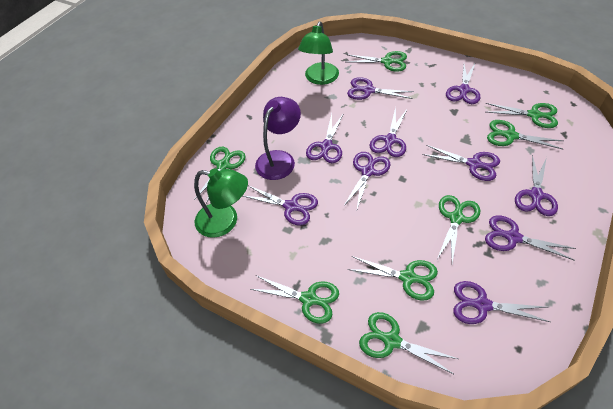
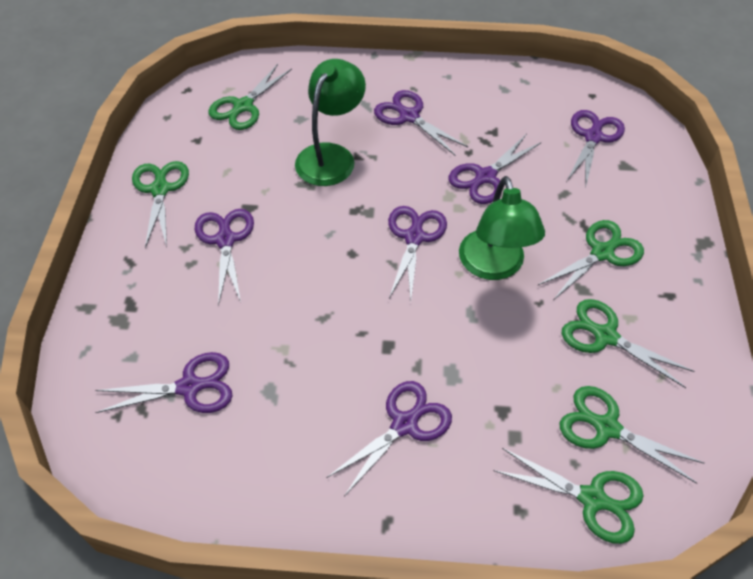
green scissors: 8 -> 6
purple lamp: 1 -> 0
purple scissors: 10 -> 7

